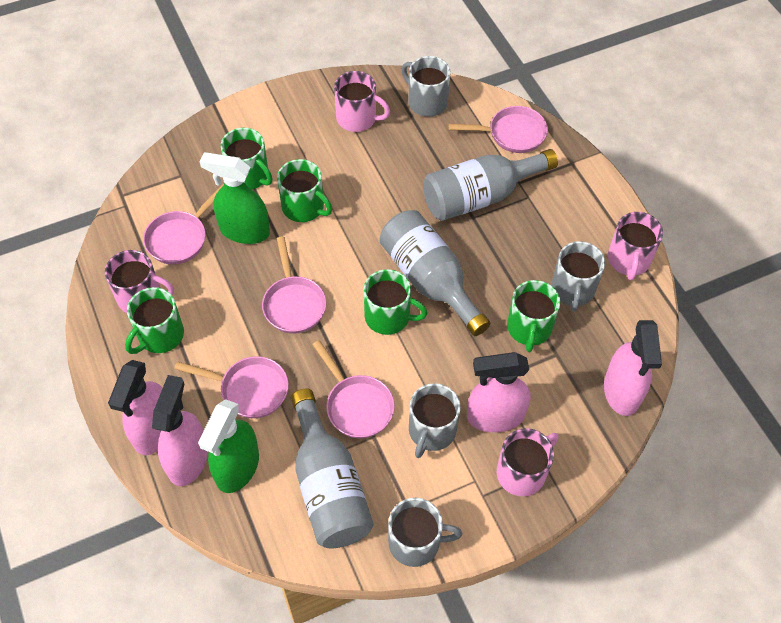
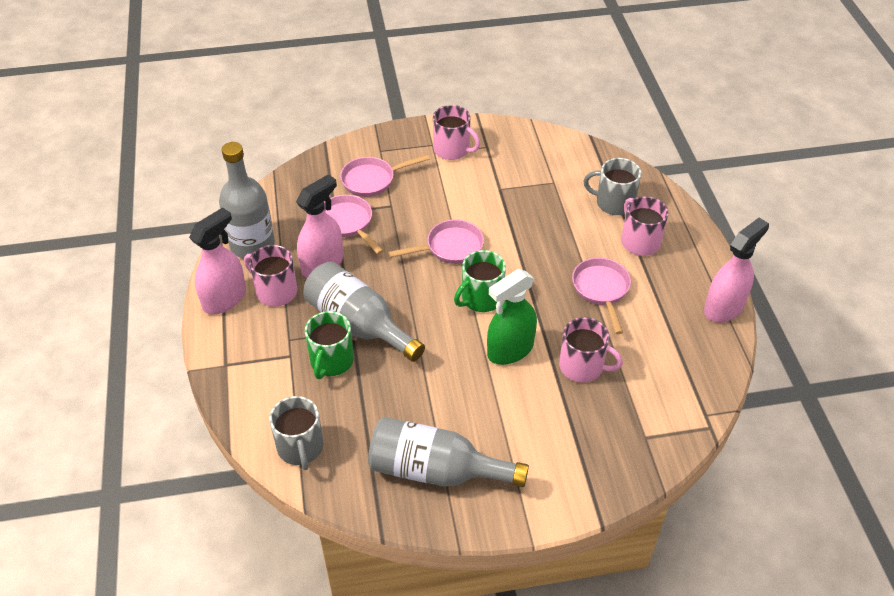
green mug: 5 -> 2
green spray bottle: 2 -> 1
grey mug: 4 -> 2
pink pan: 5 -> 4
pink spray bottle: 4 -> 3

